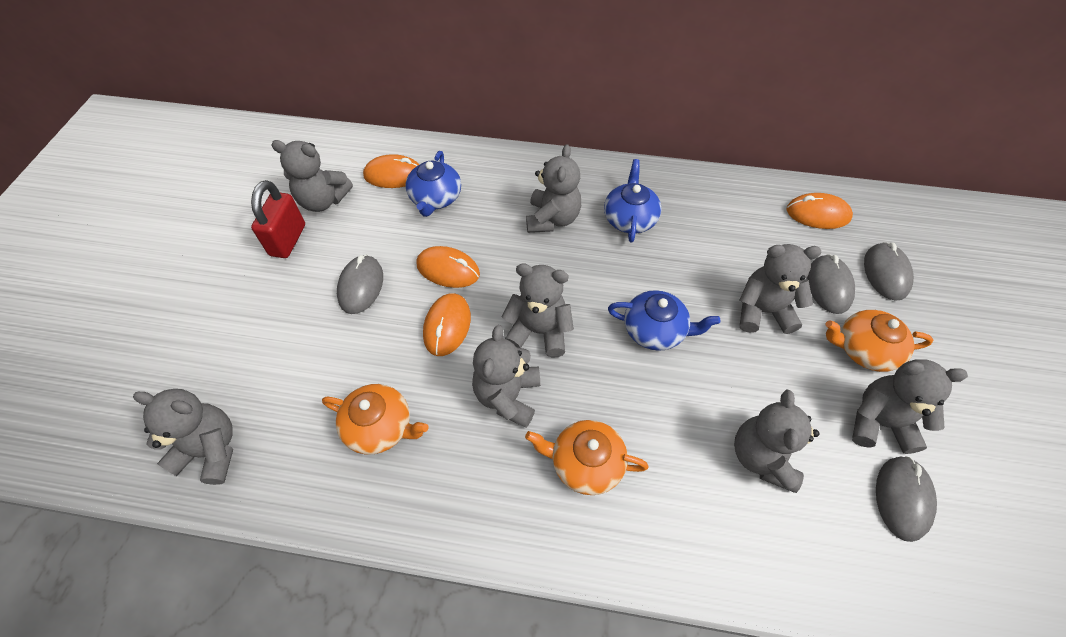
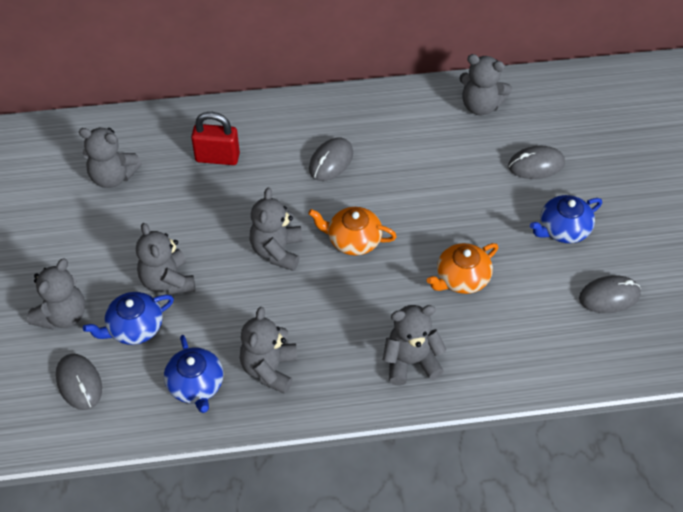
grey teddy bear: 8 -> 7
orange mouse: 4 -> 0
orange teapot: 3 -> 2

